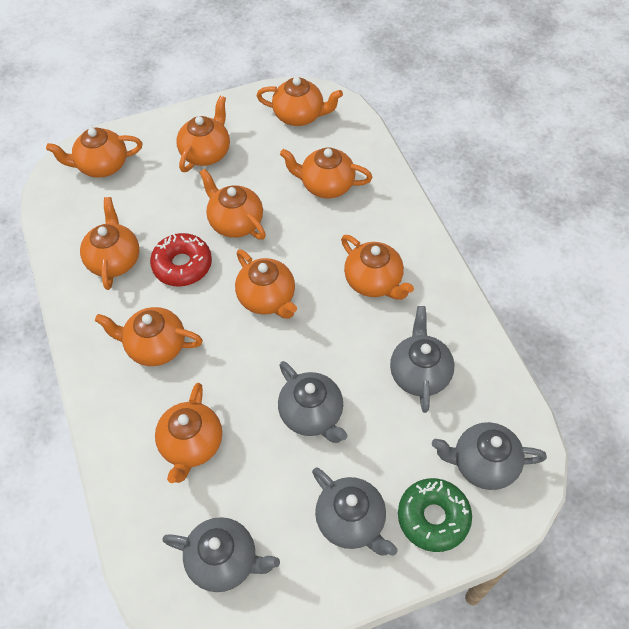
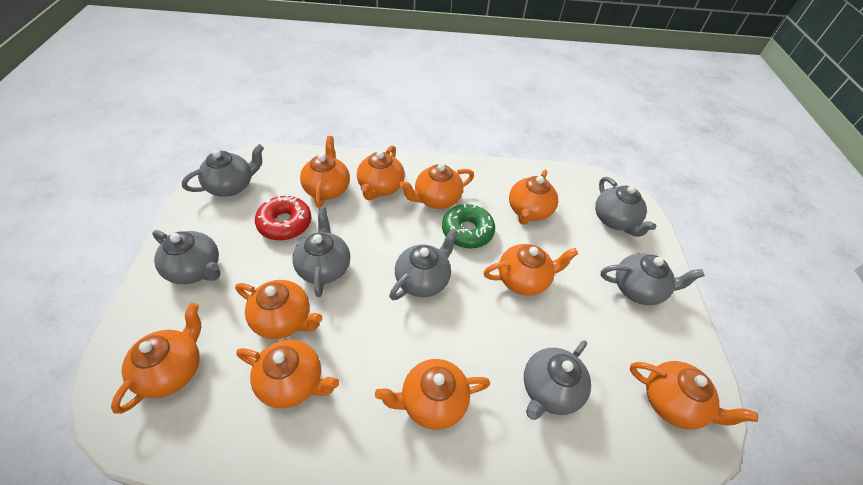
grey teapot: 5 -> 7

